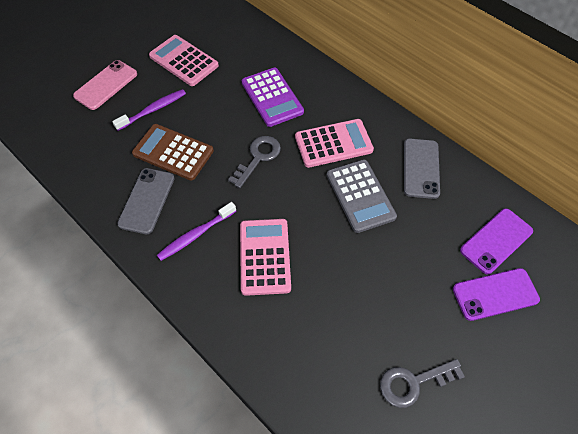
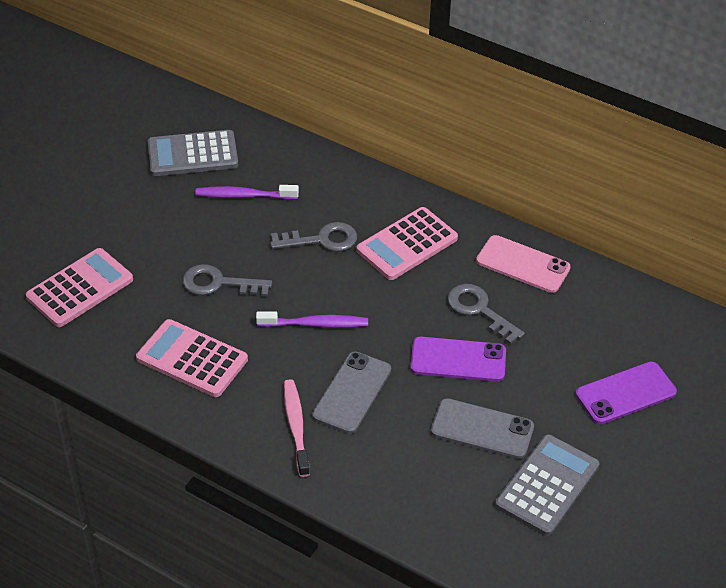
brown calculator: 1 -> 0
grey calculator: 1 -> 2
grey key: 2 -> 3
pink toothbrush: 0 -> 1
purple calculator: 1 -> 0

